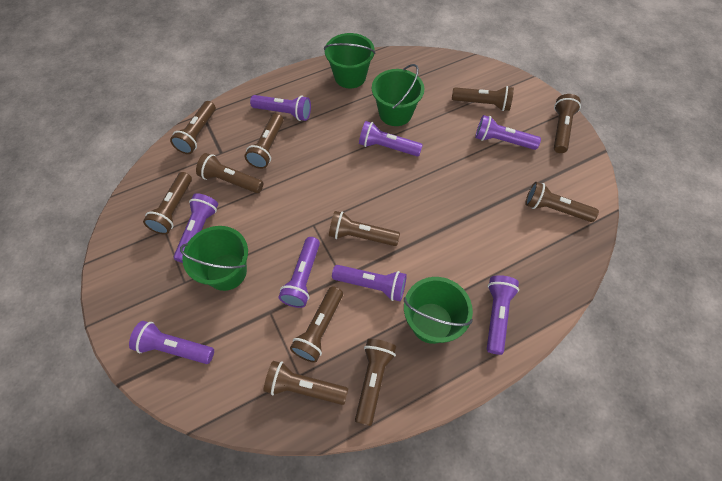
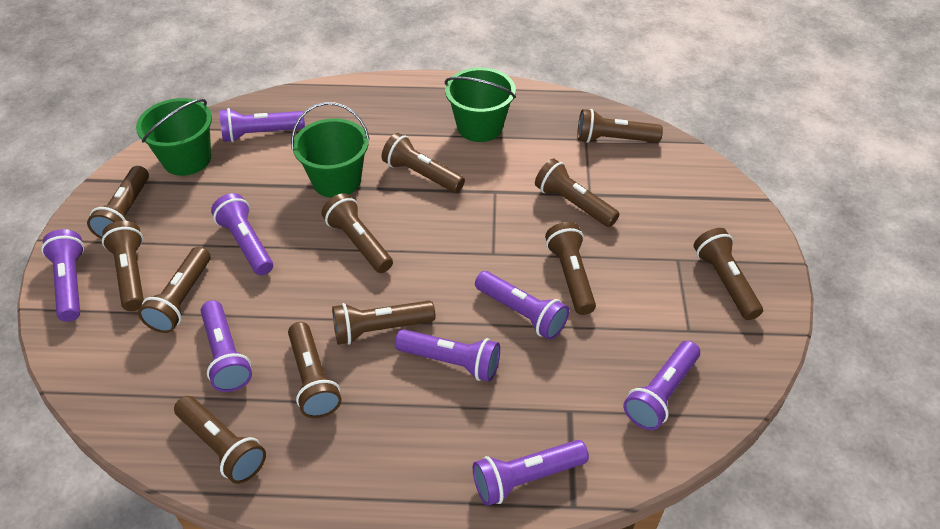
brown flashlight: 11 -> 12
green bucket: 4 -> 3

